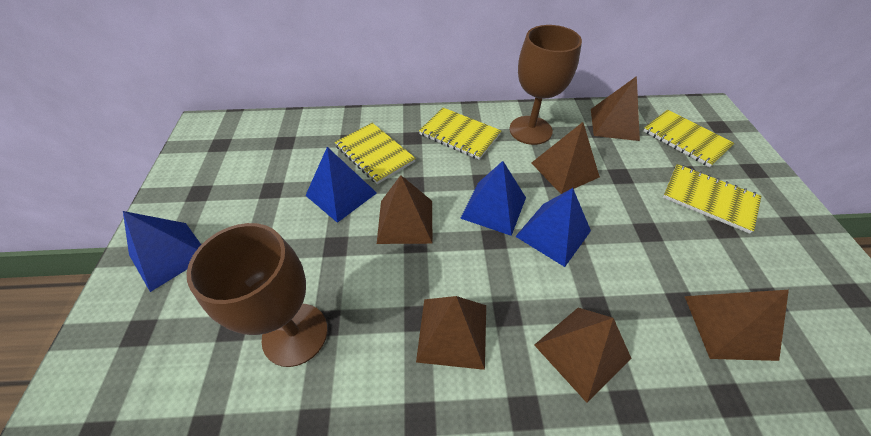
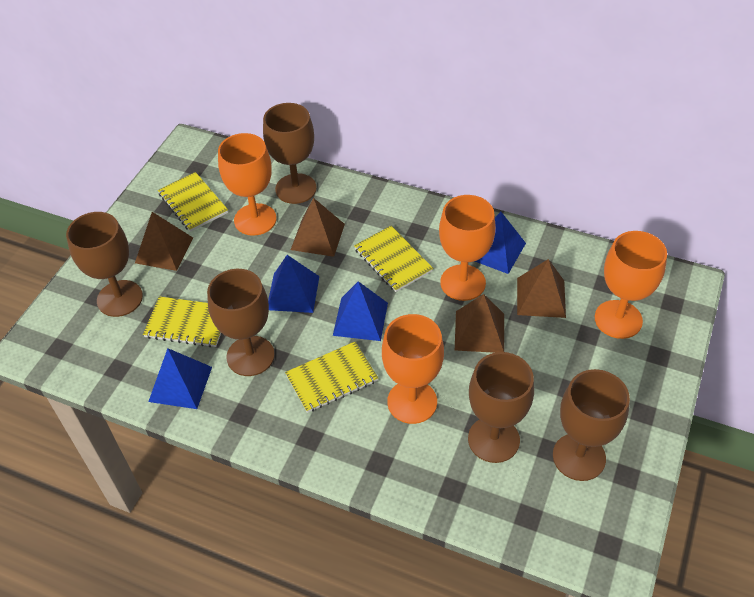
brown goblet: 2 -> 5
brown pyramid: 6 -> 4
orange goblet: 0 -> 4

